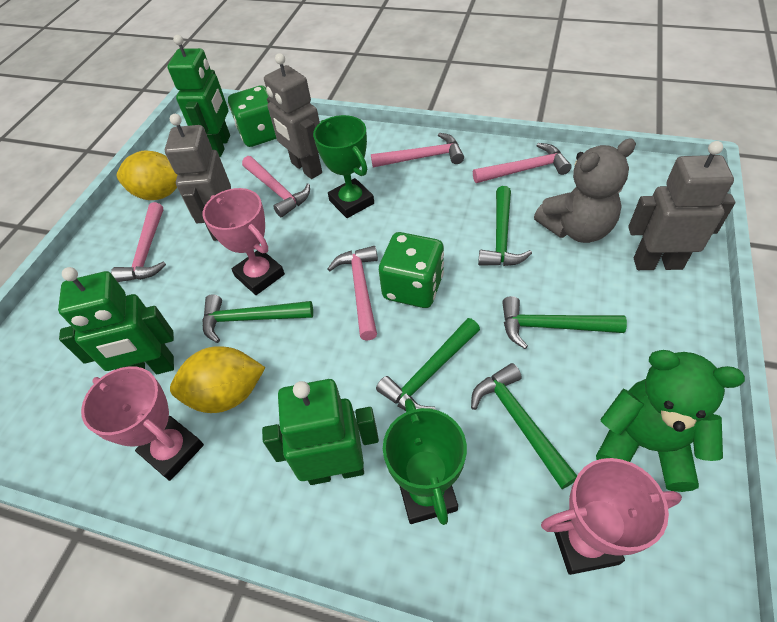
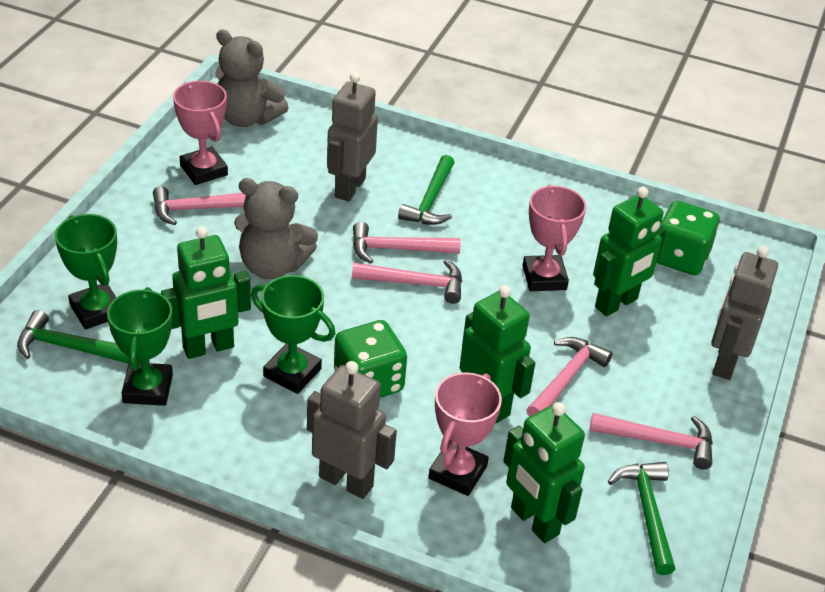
green hammer: 5 -> 3
green robot: 3 -> 4
green teddy bear: 1 -> 0
green trophy: 2 -> 3
grey teddy bear: 1 -> 2
yellow lemon: 2 -> 0

